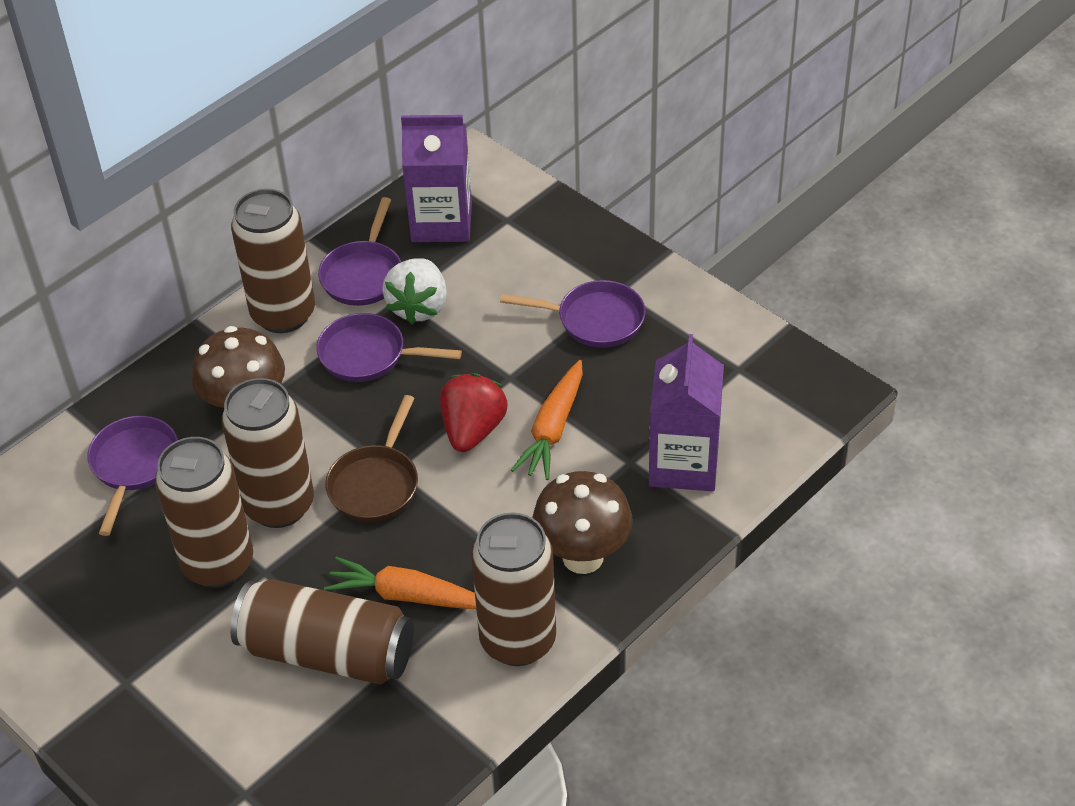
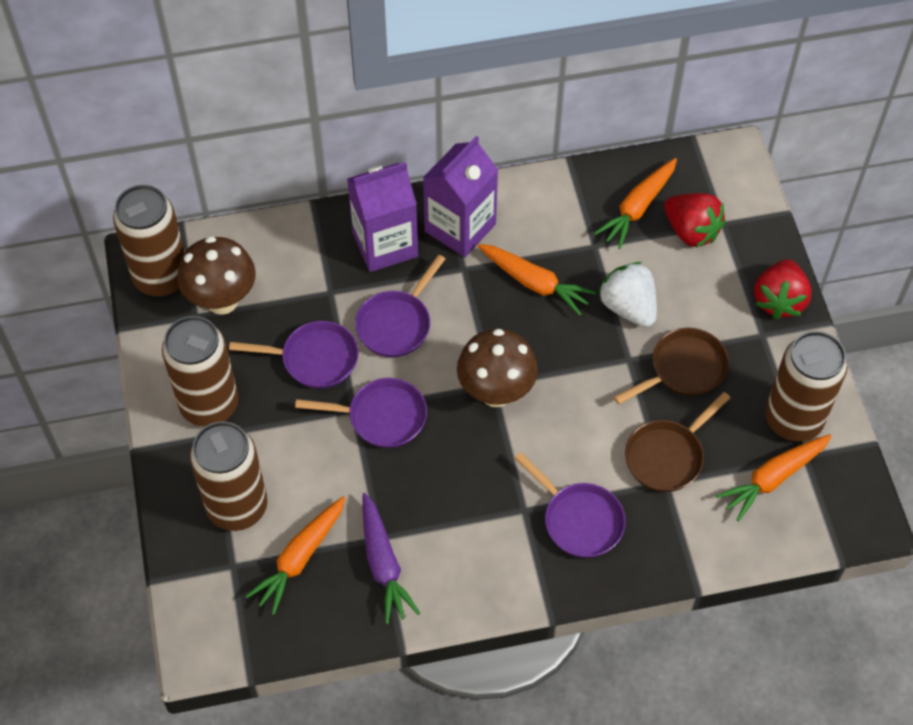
brown can: 5 -> 4
brown pan: 1 -> 2
orange carrot: 2 -> 4
purple carrot: 0 -> 1
red strawberry: 1 -> 2

